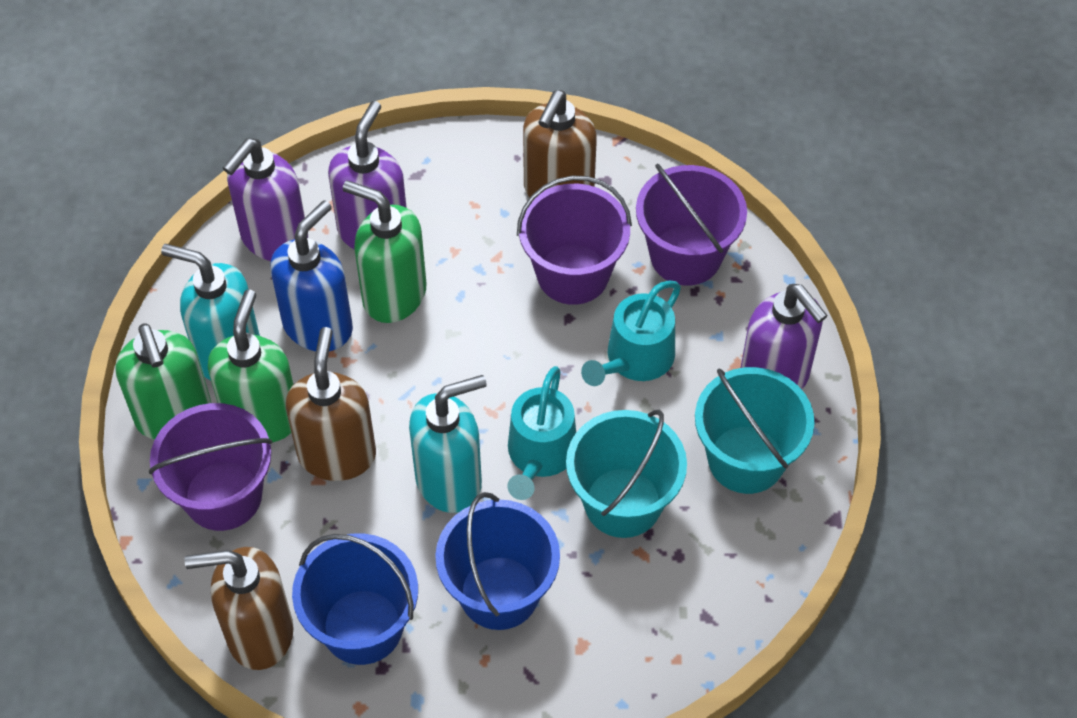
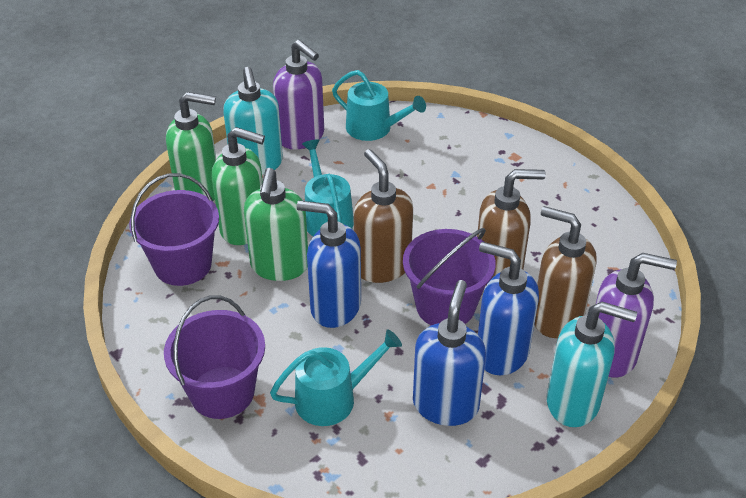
blue bucket: 2 -> 0
blue soap dispenser: 1 -> 3
purple soap dispenser: 3 -> 2
turquoise bucket: 2 -> 0
turquoise watering can: 2 -> 3

